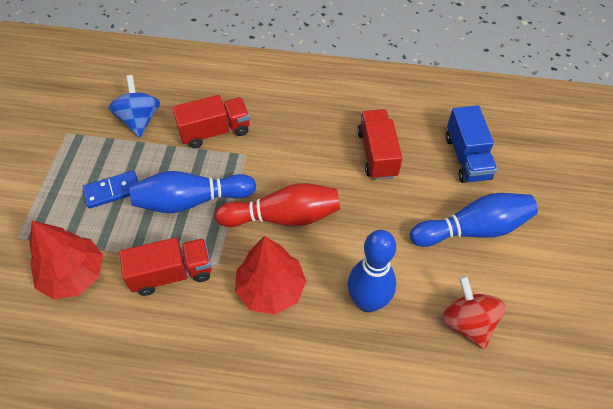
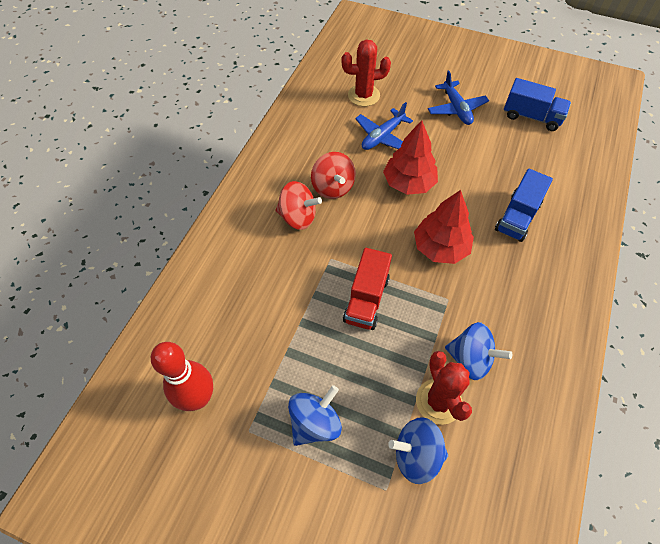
blue bowling pin: 3 -> 0
blue domino: 1 -> 0
blue plane: 0 -> 2
blue spinning top: 1 -> 3
blue truck: 1 -> 2
red cactus: 0 -> 2
red spinning top: 1 -> 2
red truck: 3 -> 1

